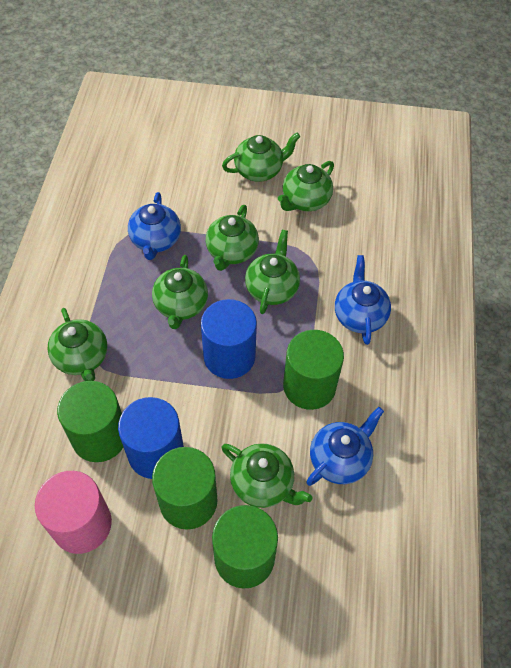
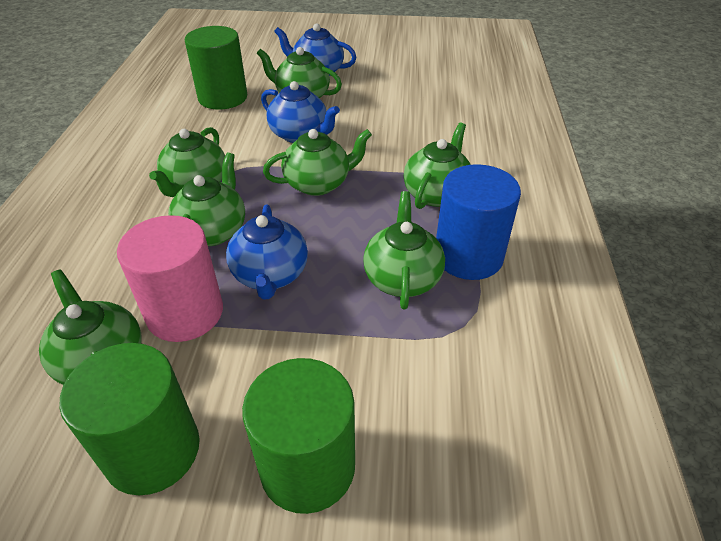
blue cylinder: 2 -> 1
green cylinder: 4 -> 3

